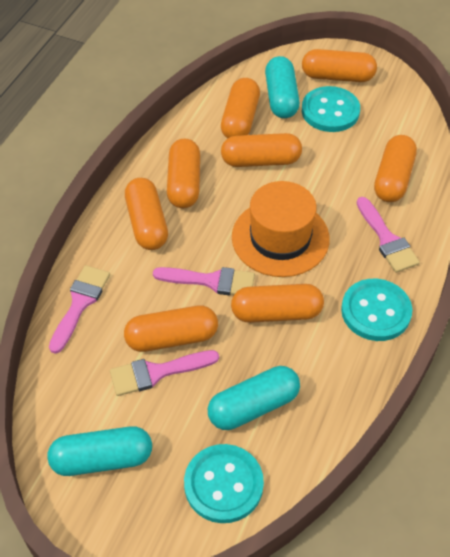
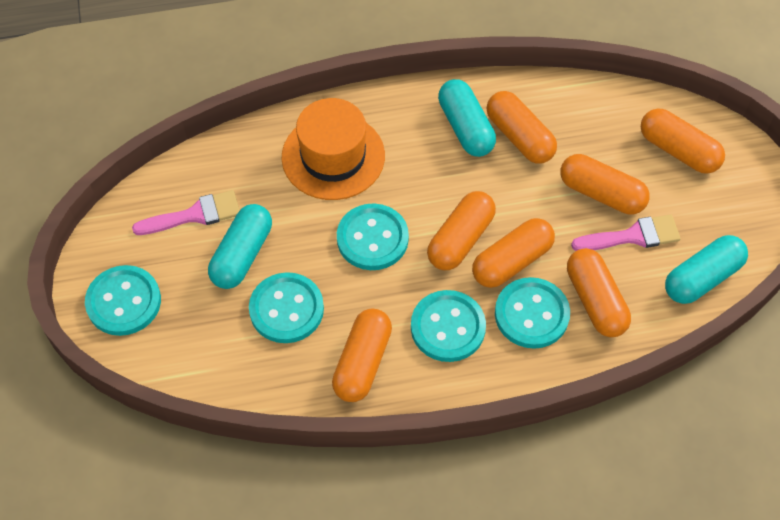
orange capsule: 8 -> 7
pink brush: 4 -> 2
turquoise button: 3 -> 5

